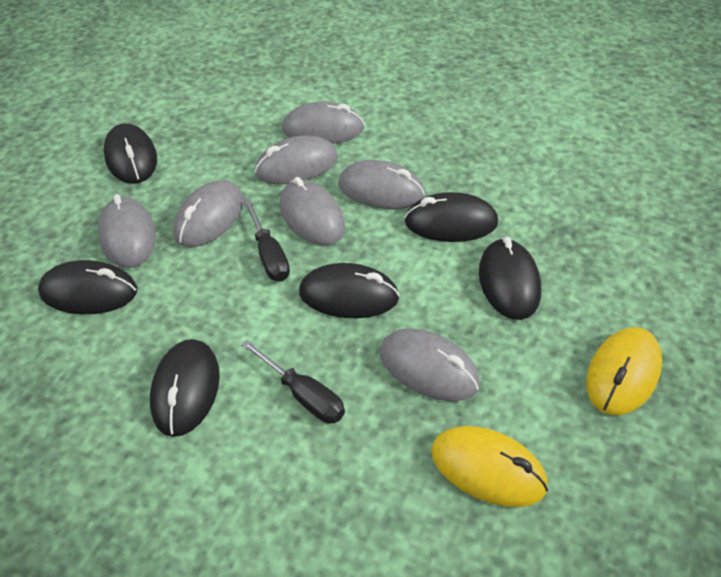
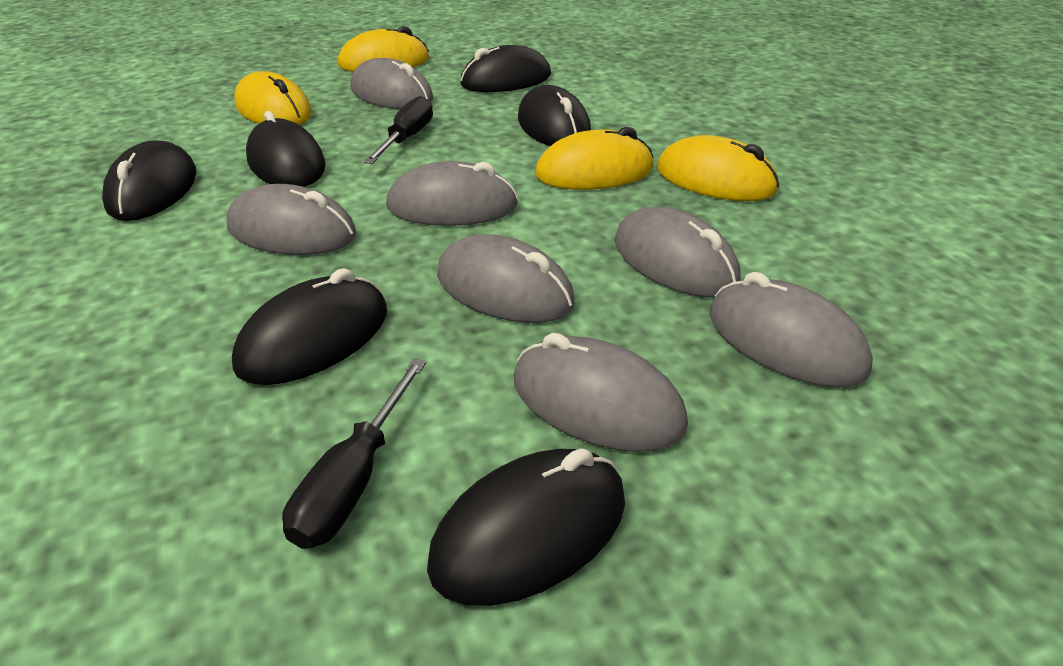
yellow mouse: 2 -> 4

